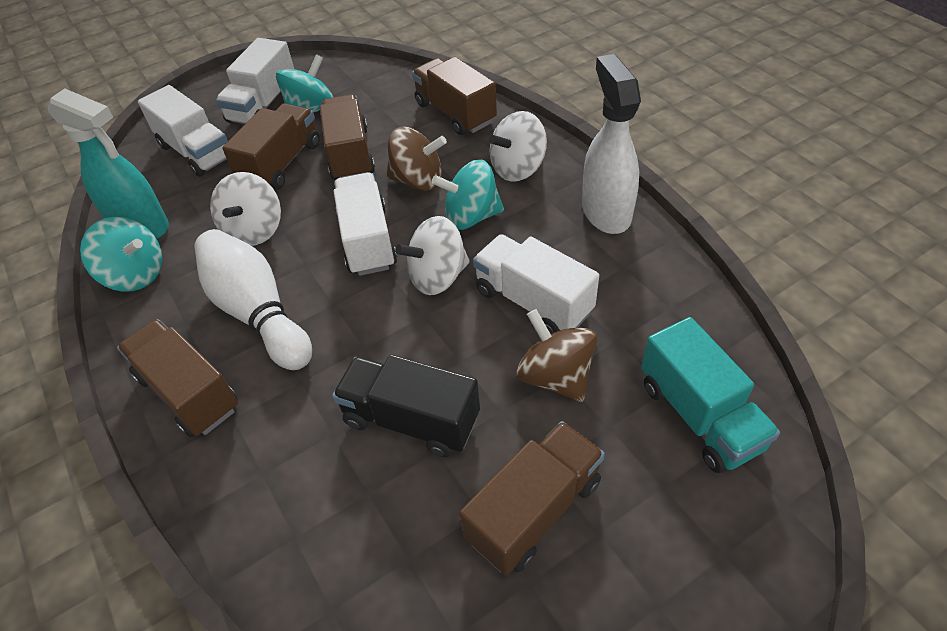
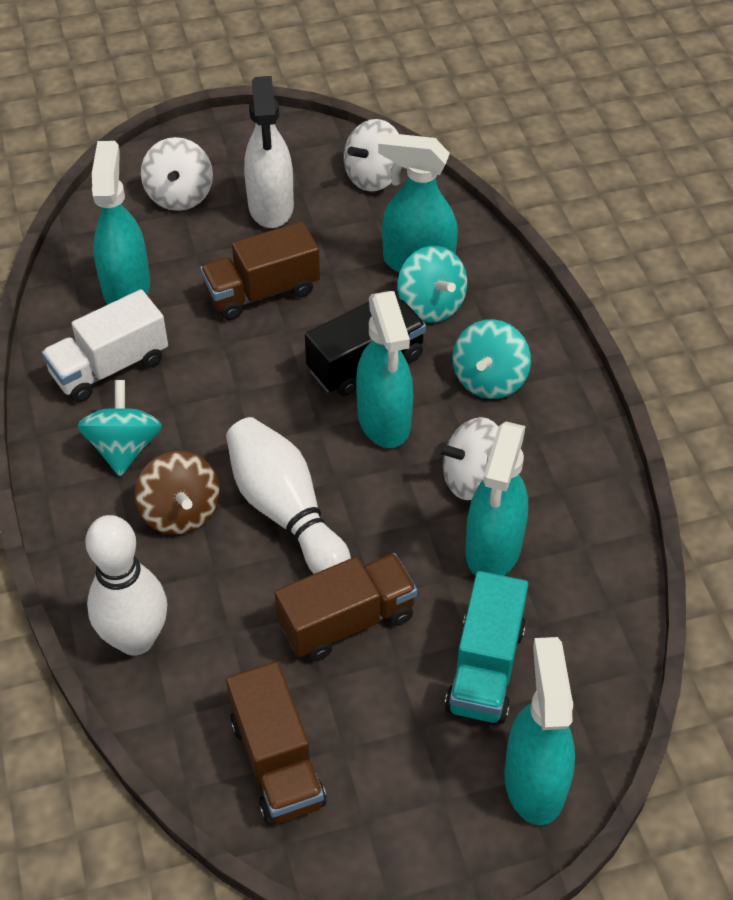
brown spinning top: 2 -> 1
brown truck: 5 -> 3
turquoise spray bottle: 1 -> 5
white bowling pin: 1 -> 2
white truck: 4 -> 1

